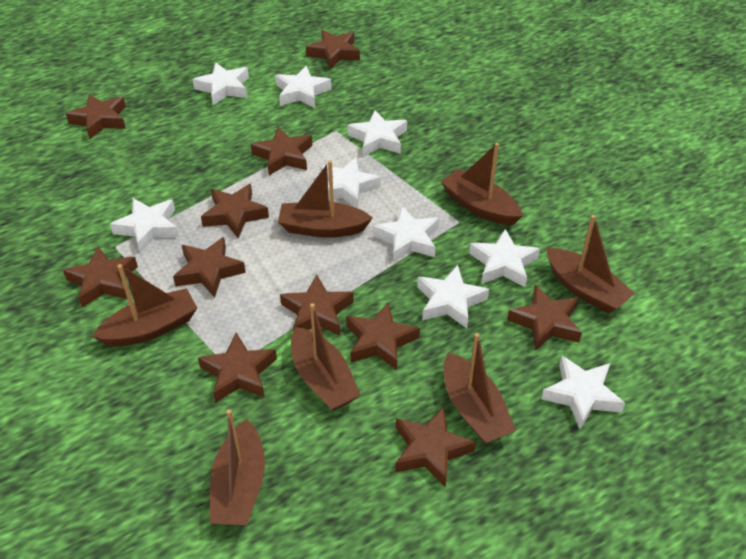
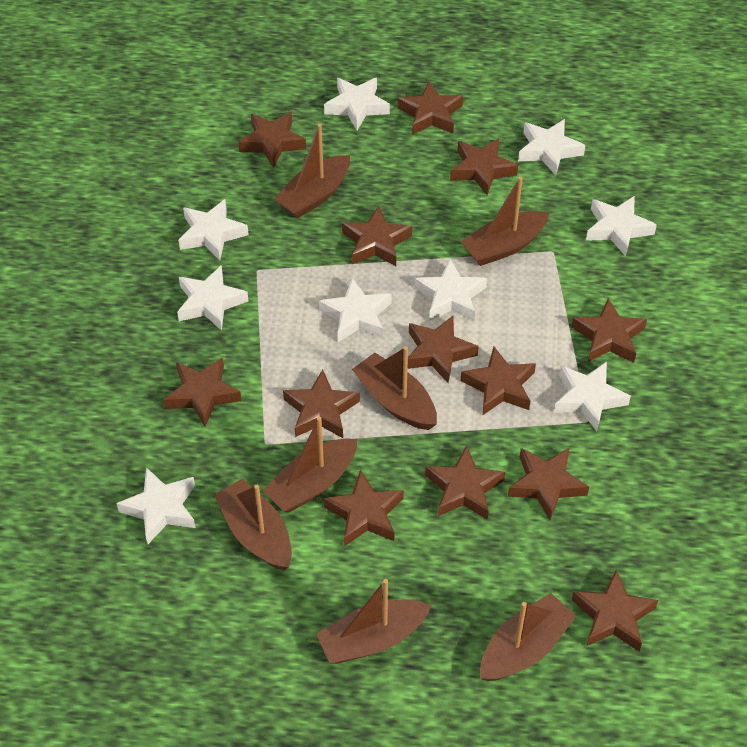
brown star: 11 -> 13

